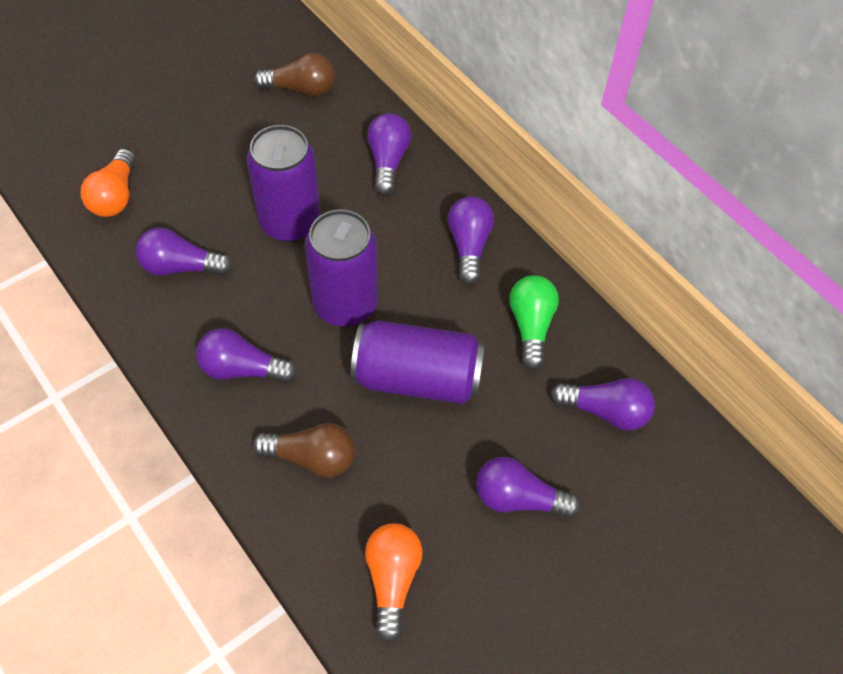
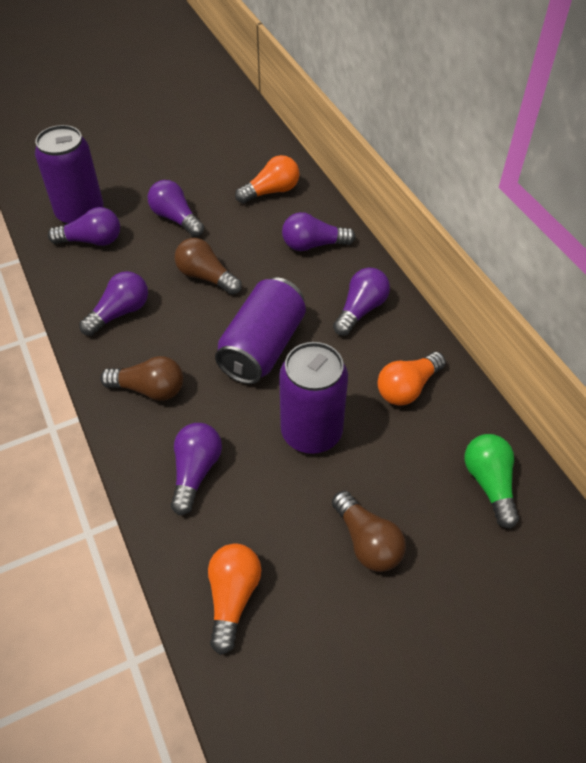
brown light bulb: 2 -> 3
orange light bulb: 2 -> 3

